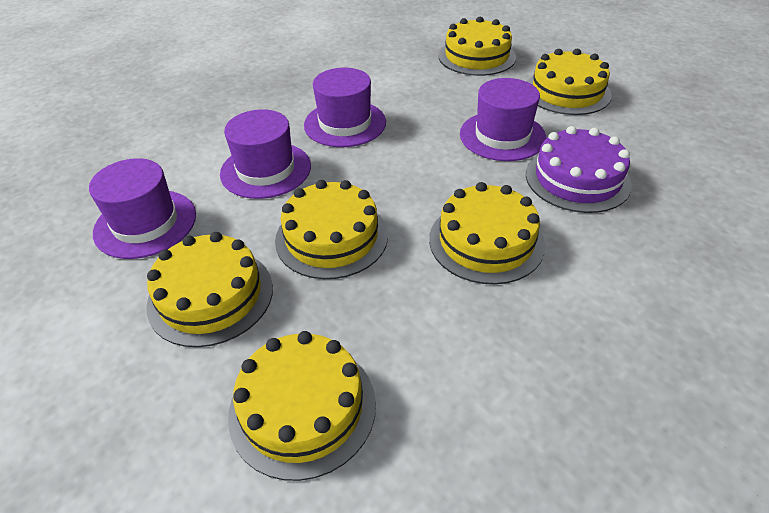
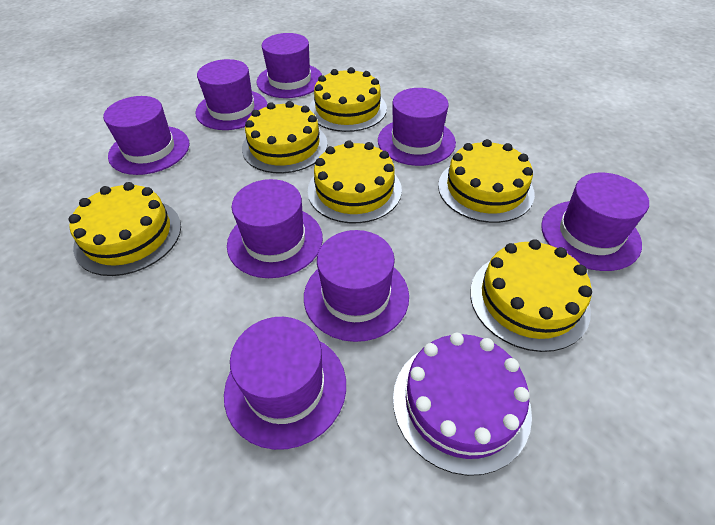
purple hat: 4 -> 8

